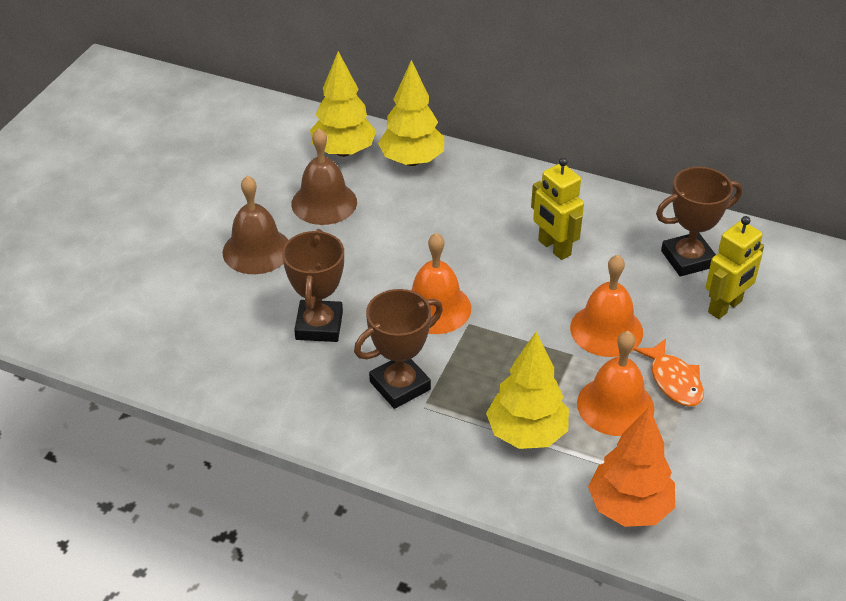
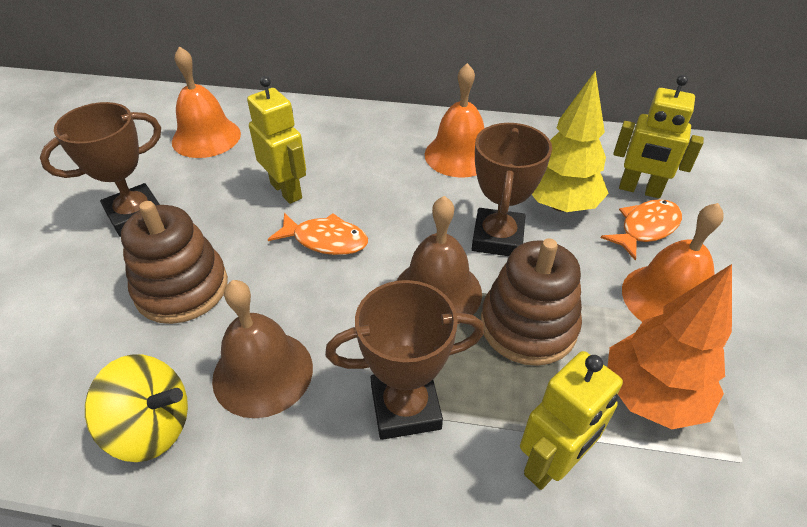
brown stacking toy: 0 -> 2
orange fish: 1 -> 2
yellow robot: 2 -> 3
yellow spinning top: 0 -> 1
yellow tree: 3 -> 1

